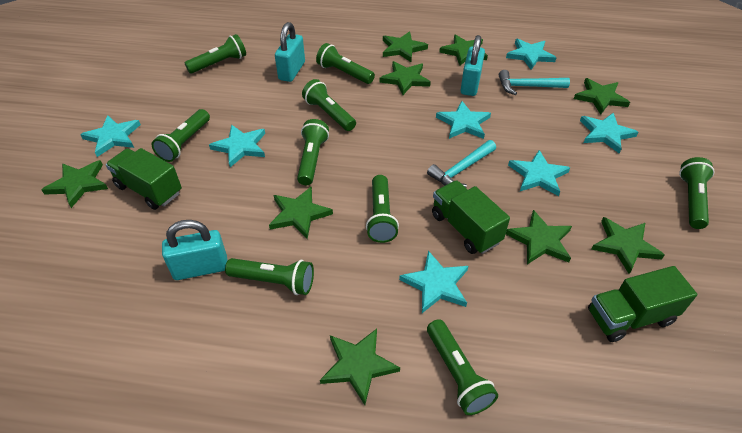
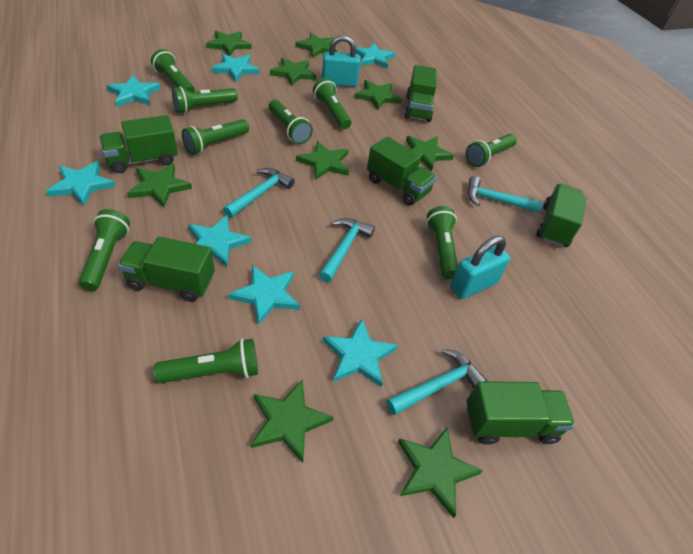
green truck: 3 -> 6
turquoise hammer: 2 -> 4
turquoise padlock: 3 -> 2

